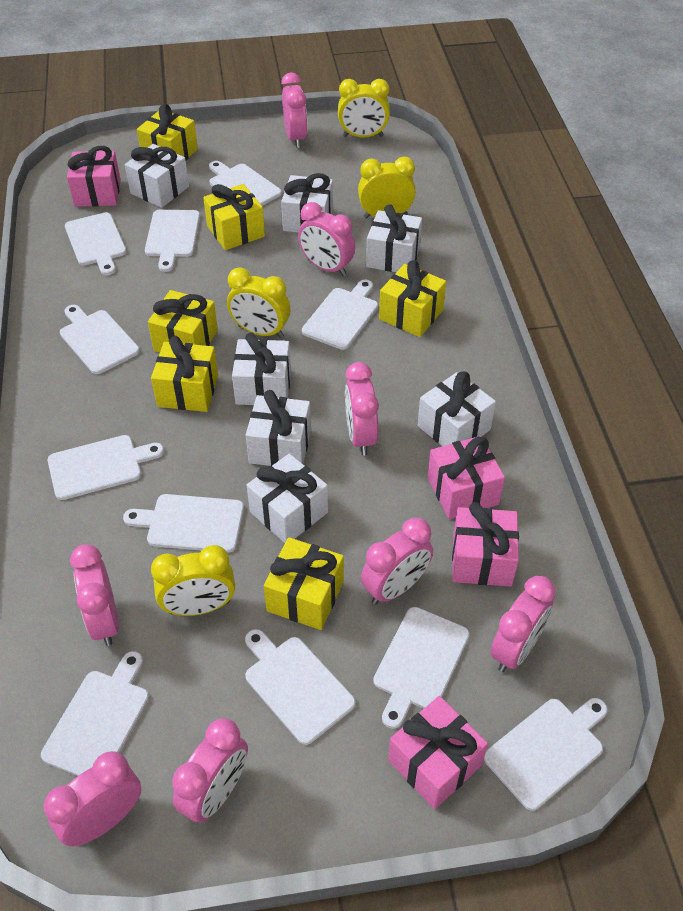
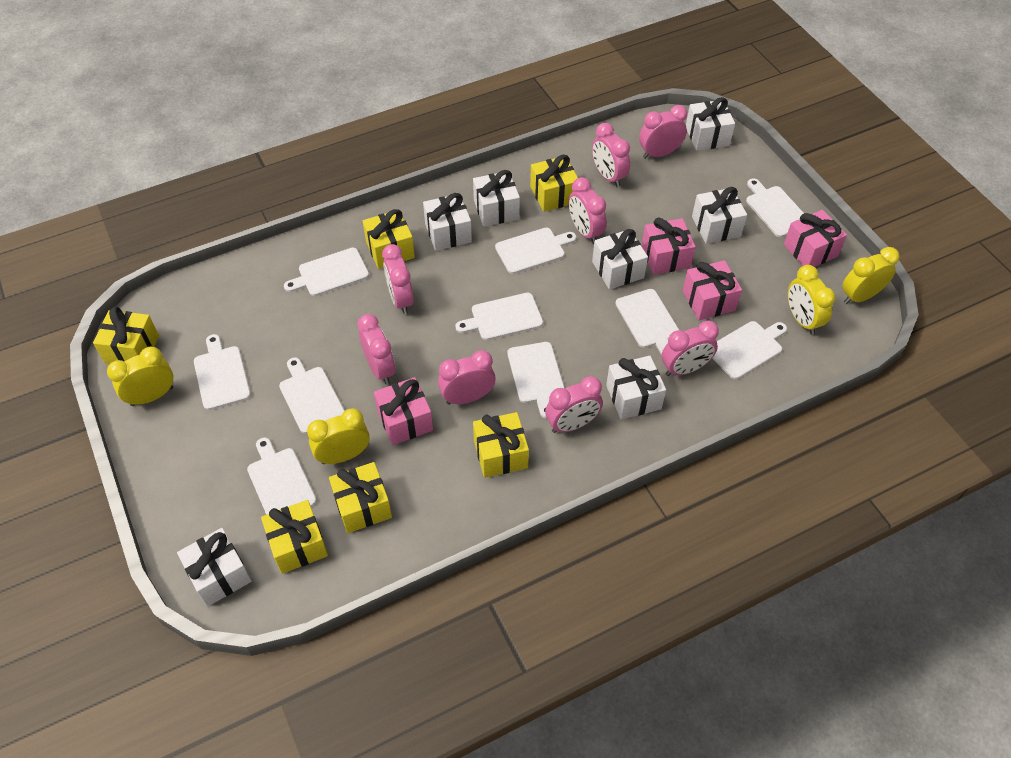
white cutting board: 11 -> 10

